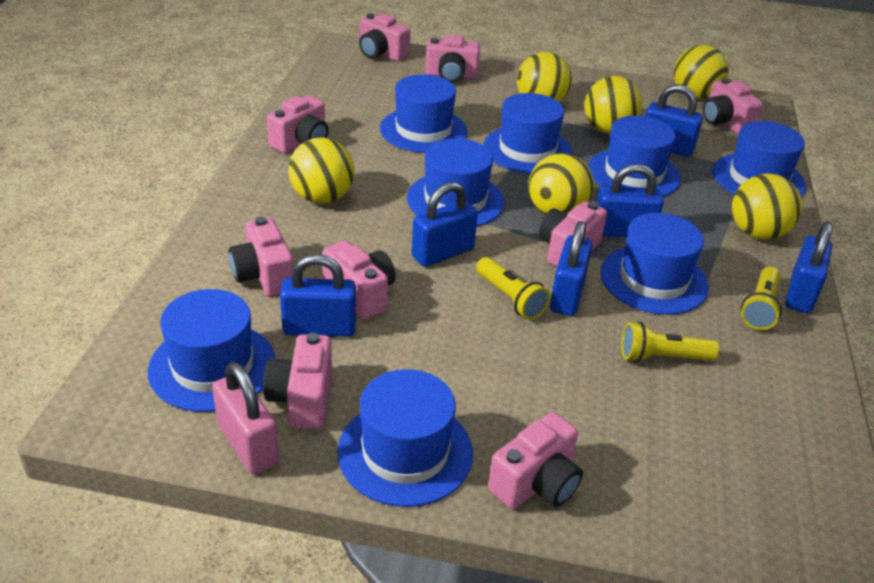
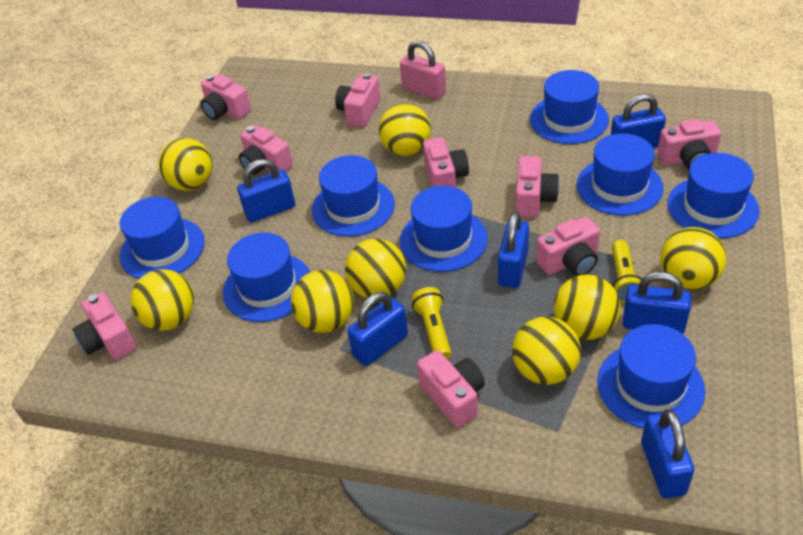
yellow ball: 6 -> 8
yellow flashlight: 3 -> 2

